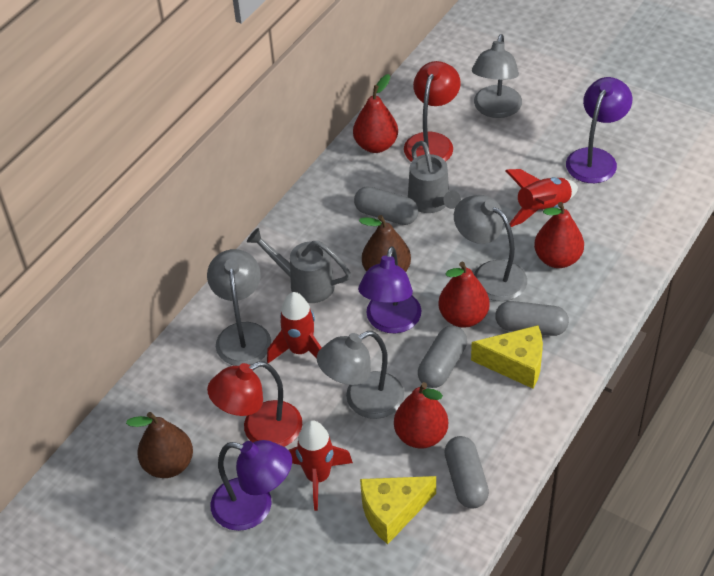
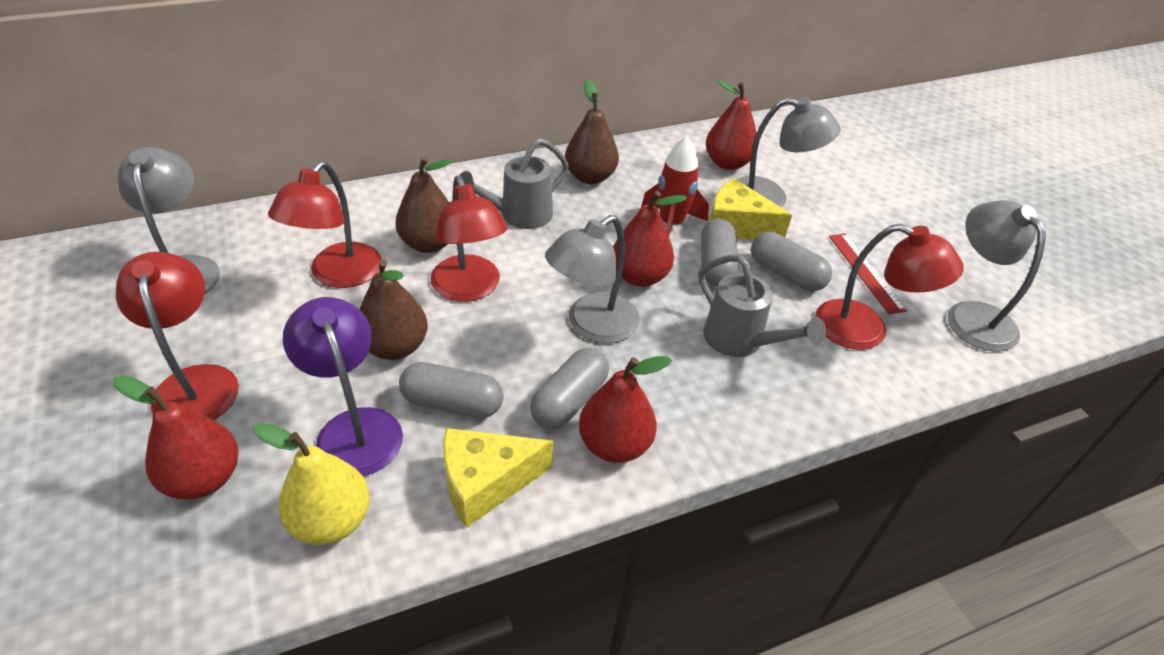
brown pear: 2 -> 3
purple lamp: 3 -> 1
red lamp: 2 -> 4
red rocket: 3 -> 1
red ruler: 0 -> 1
yellow pear: 0 -> 1

